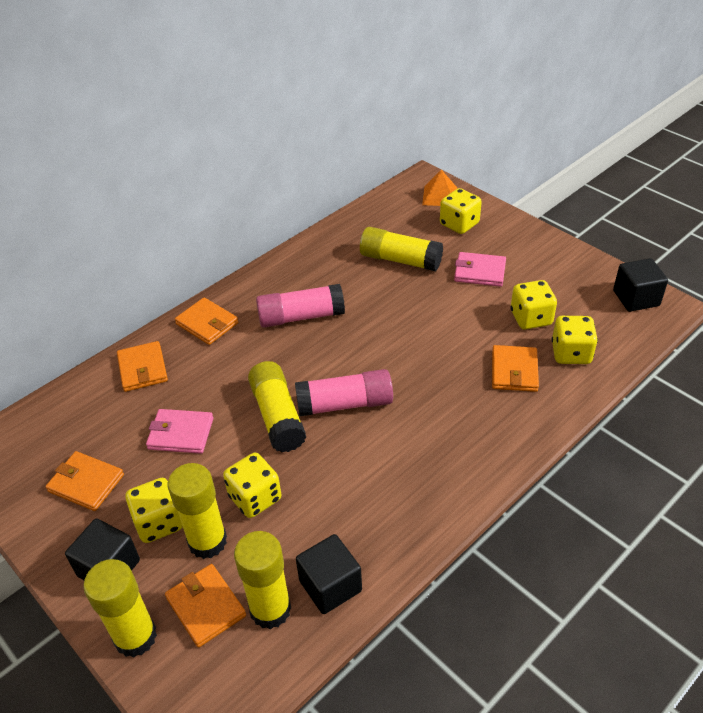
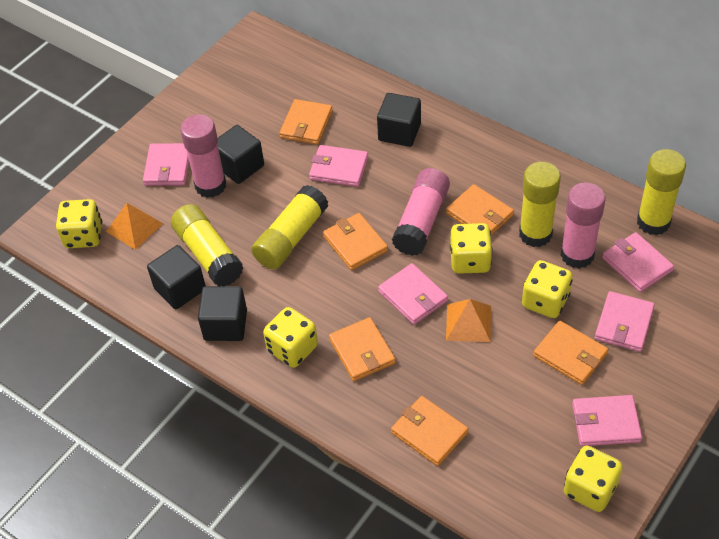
black cube: 3 -> 4
orange pyramid: 1 -> 2
orange wallet: 5 -> 6
pink glue stick: 2 -> 3
pink wallet: 2 -> 6
yellow glue stick: 5 -> 4

